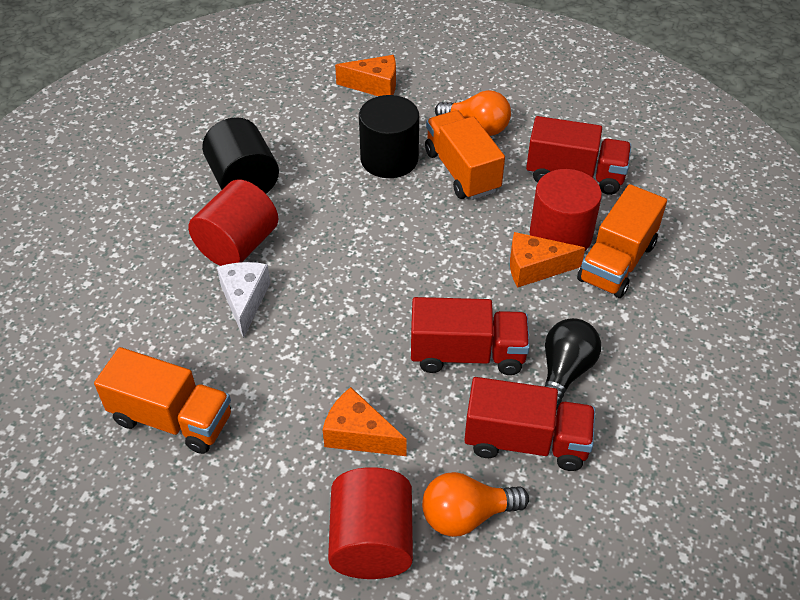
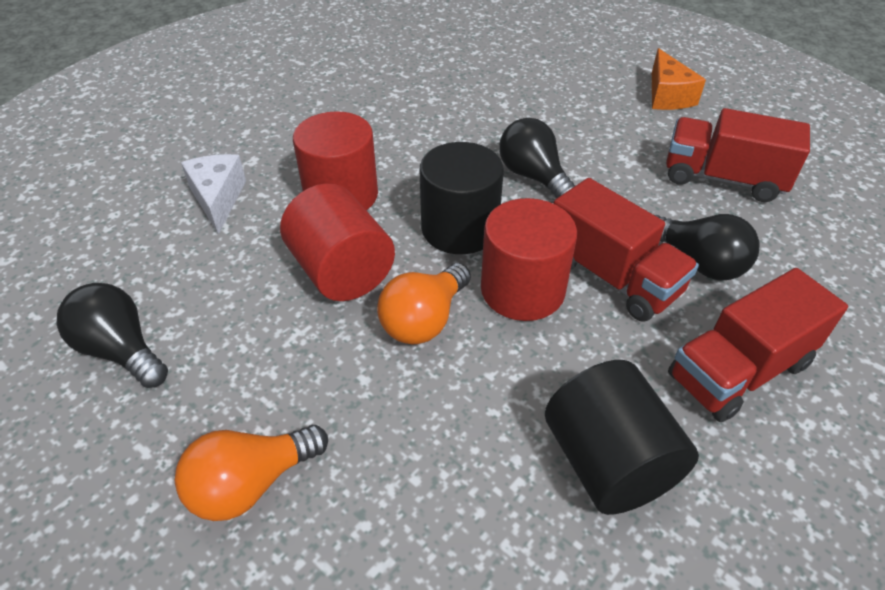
black light bulb: 1 -> 3
orange cheese: 3 -> 1
orange truck: 3 -> 0

